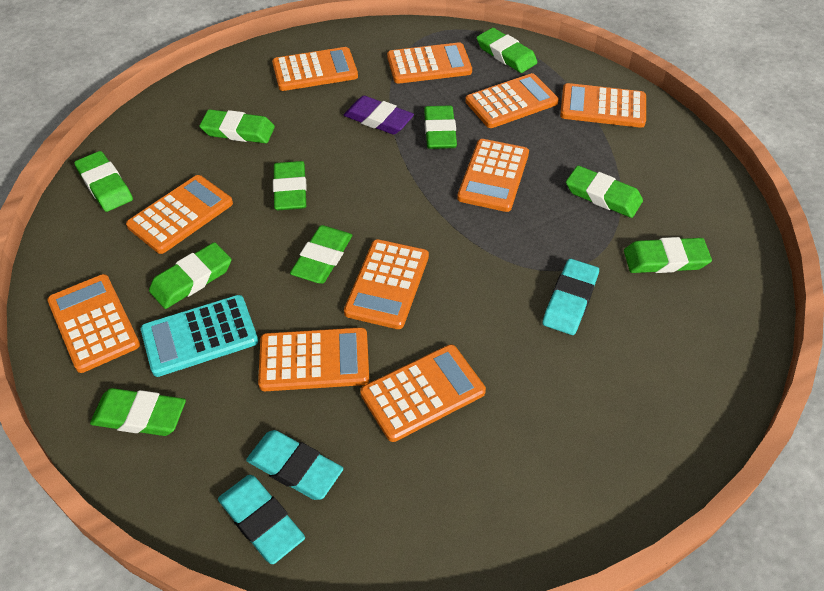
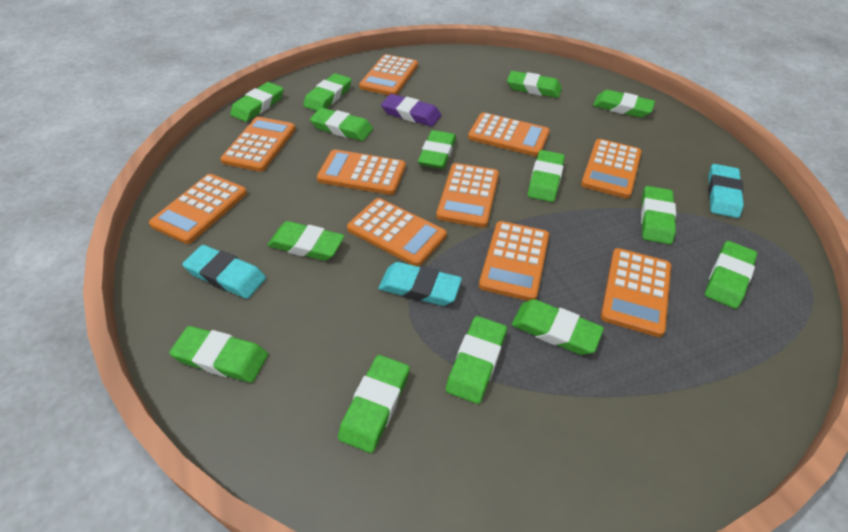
green eraser: 10 -> 14
turquoise calculator: 1 -> 0

